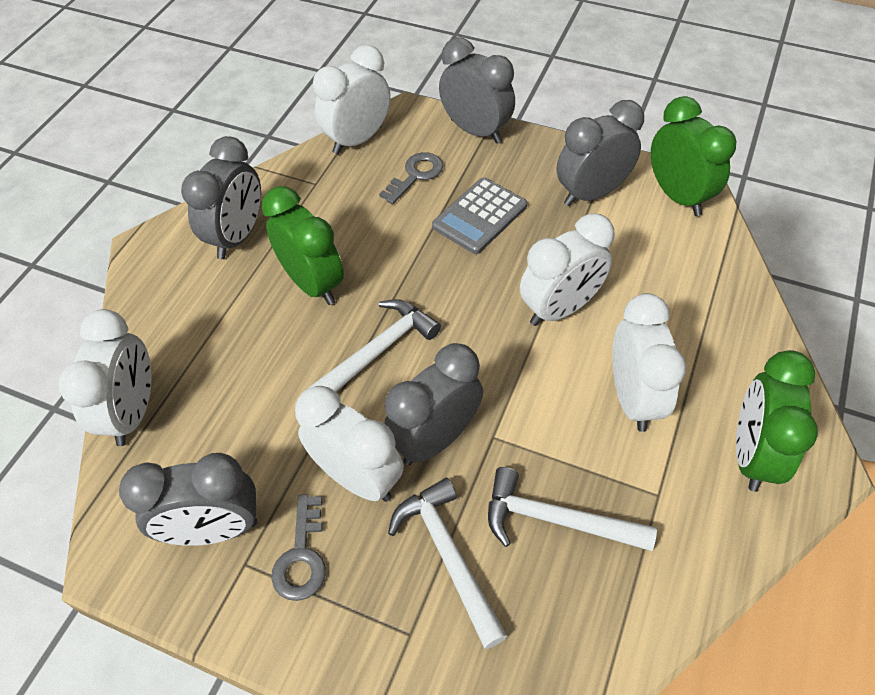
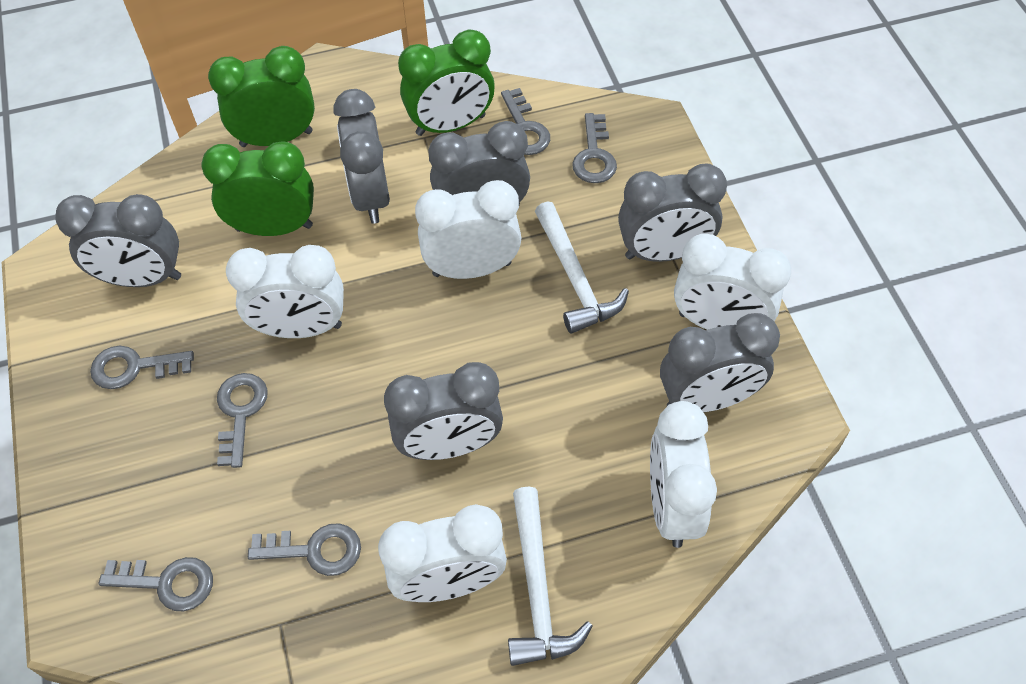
grey calculator: 1 -> 0
grey clock: 5 -> 6
grey key: 2 -> 6
white hammer: 3 -> 2

